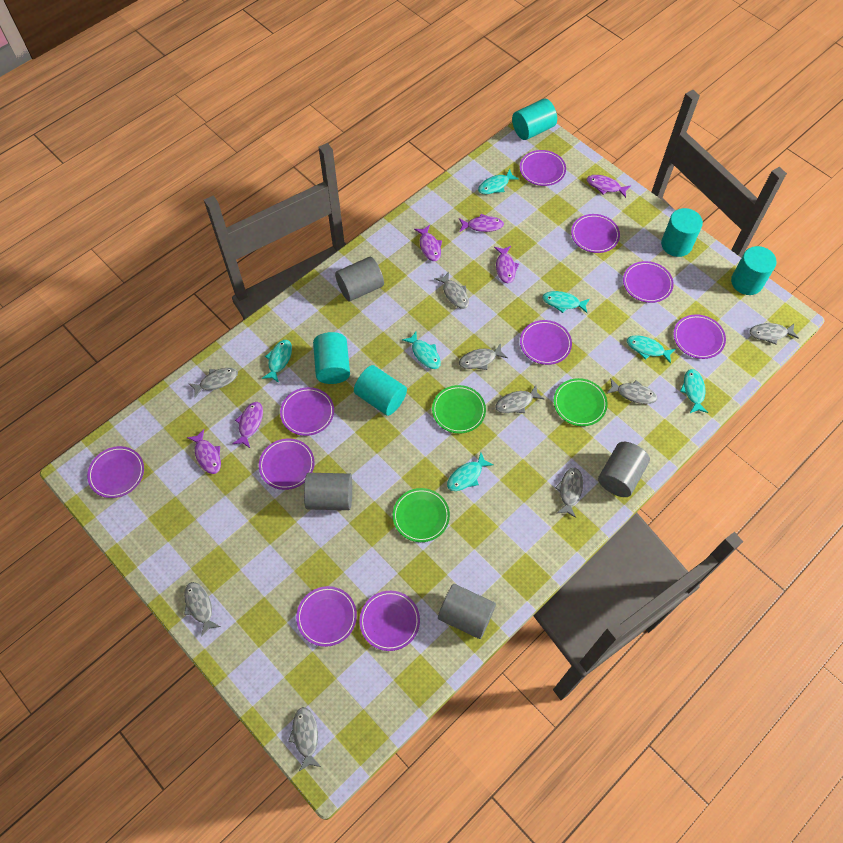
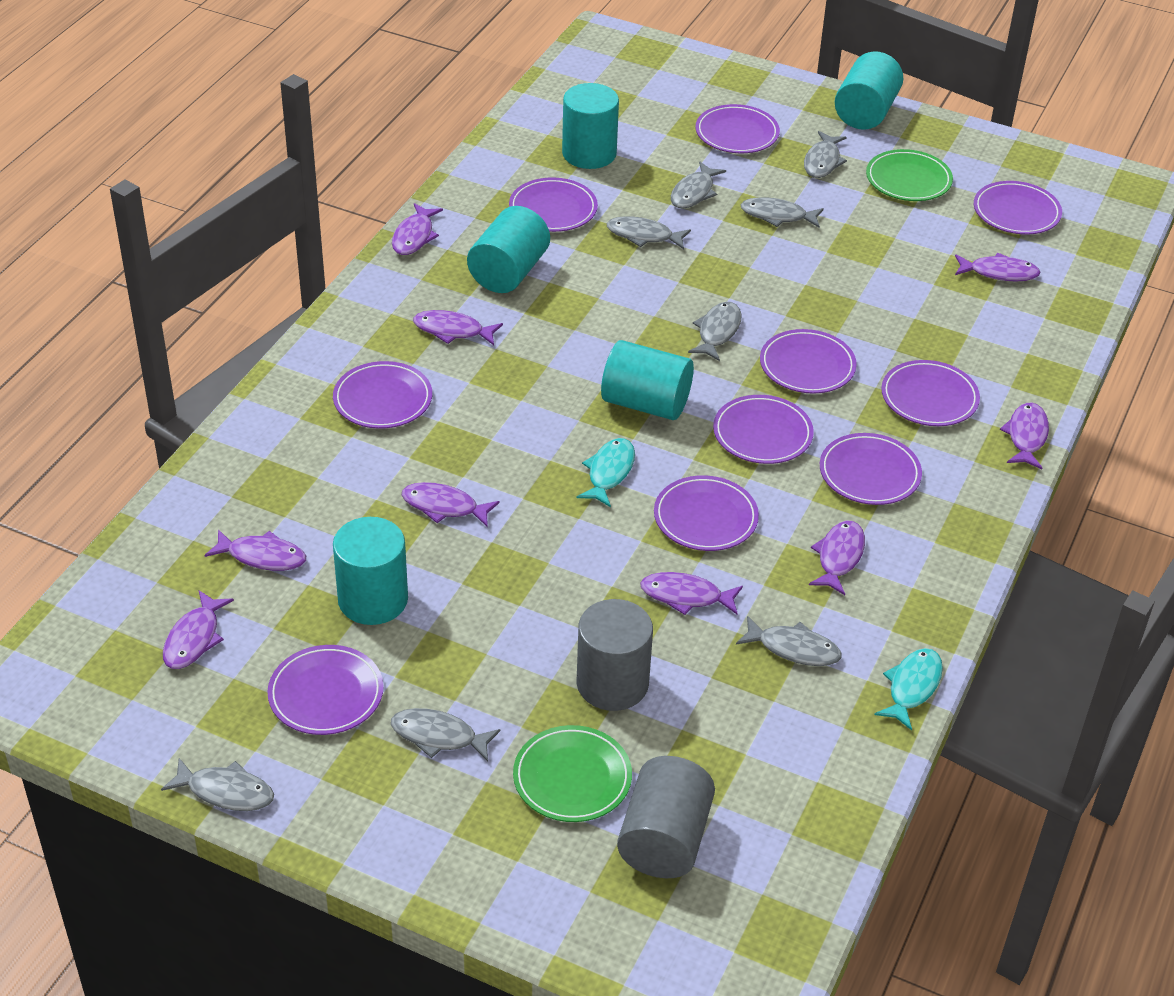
green plate: 3 -> 2
grey cylinder: 4 -> 2
grey fish: 9 -> 8
purple fish: 6 -> 9
turquoise fish: 7 -> 2

